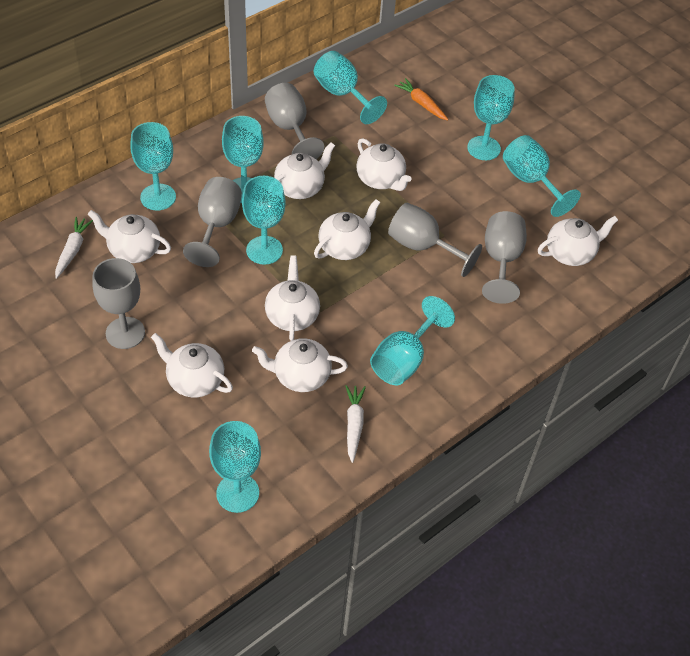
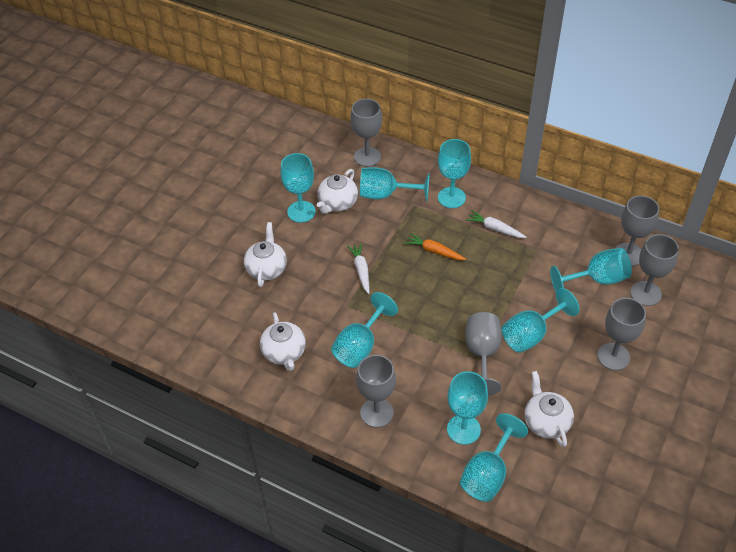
grey goblet: 5 -> 6
white teapot: 8 -> 4

